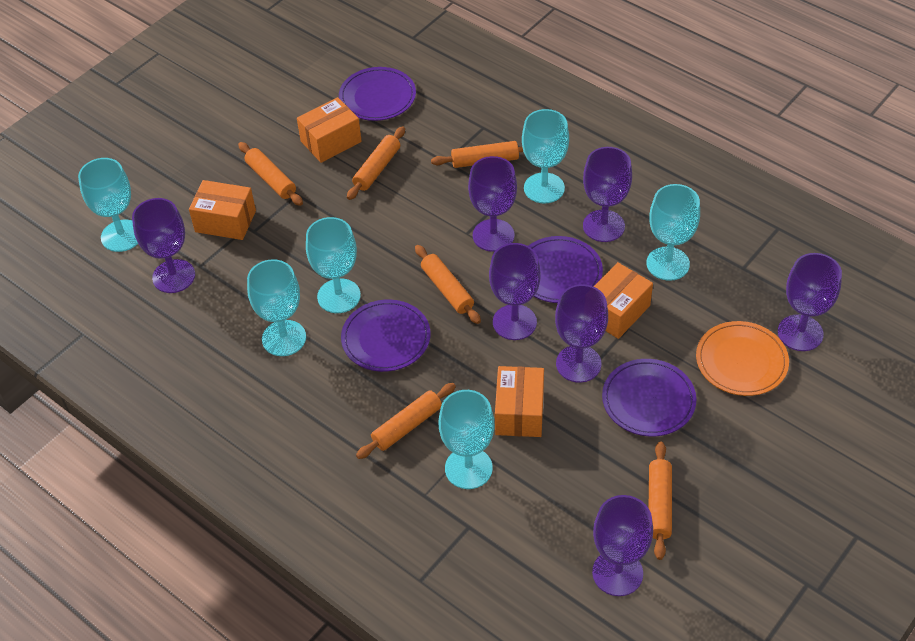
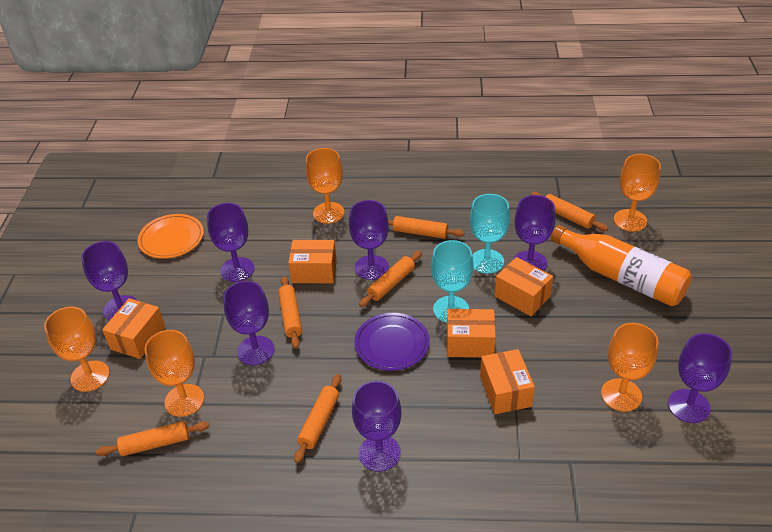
orange bottle: 0 -> 1
orange box: 4 -> 5
orange goblet: 0 -> 5
purple plate: 4 -> 1
turquoise goblet: 6 -> 2

